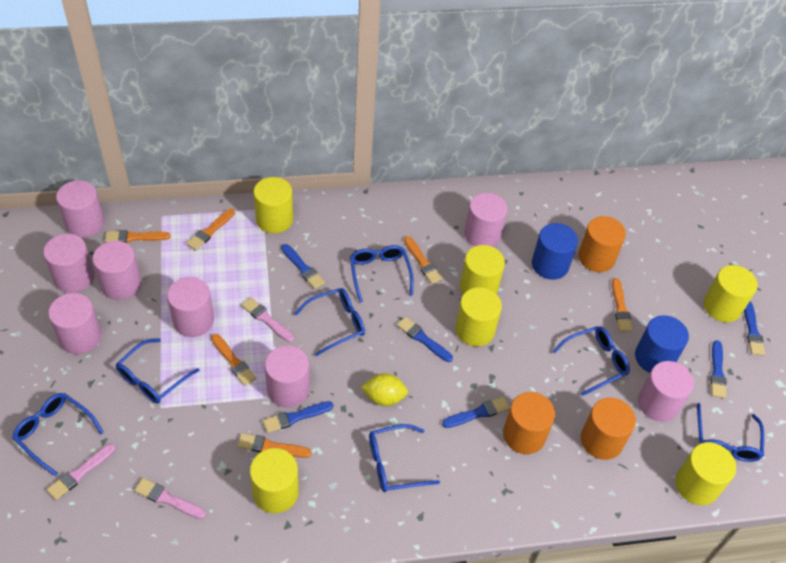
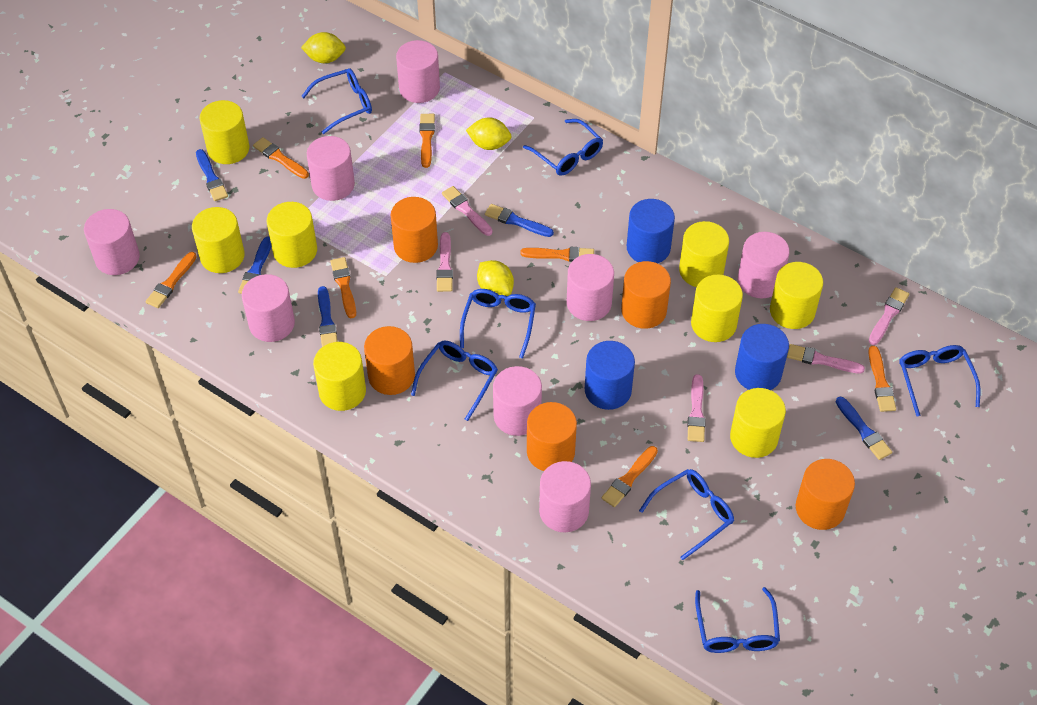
blue brush: 6 -> 5
blue cylinder: 2 -> 3
orange brush: 6 -> 7
orange cylinder: 3 -> 5
pink brush: 3 -> 5
yellow cylinder: 6 -> 8
yellow lemon: 1 -> 3

